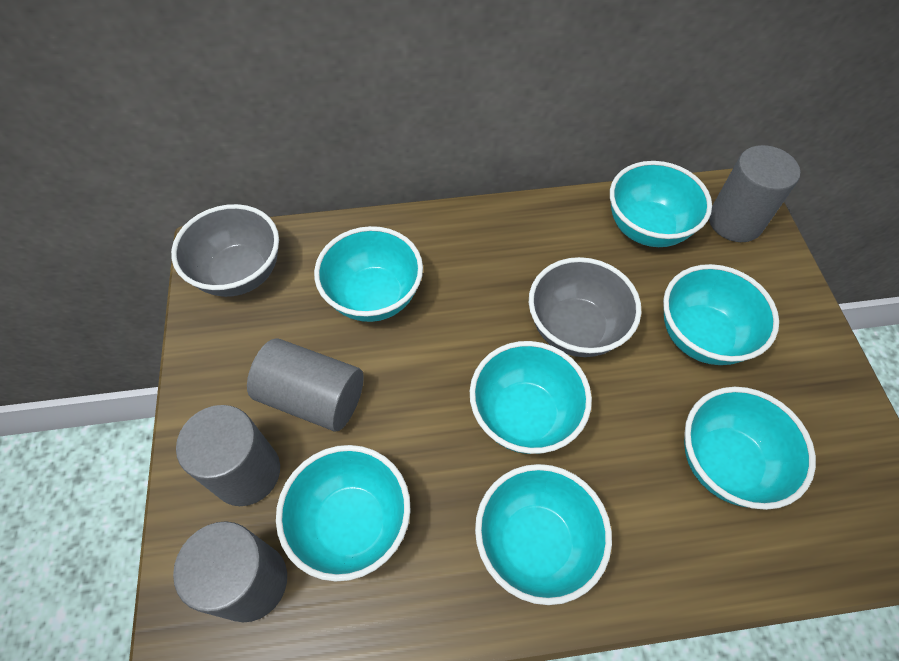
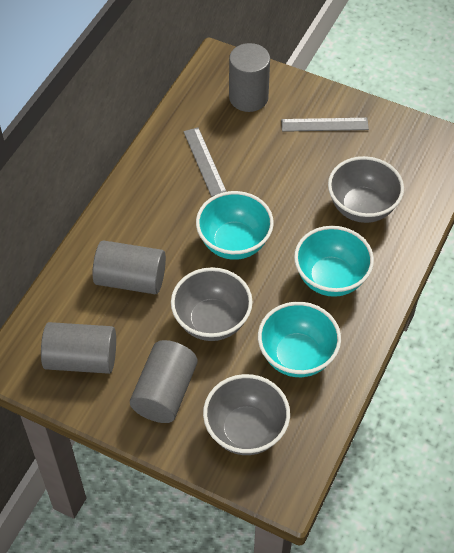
grey bowl: 2 -> 3
grey ruler: 0 -> 2
turquoise bowl: 7 -> 3

